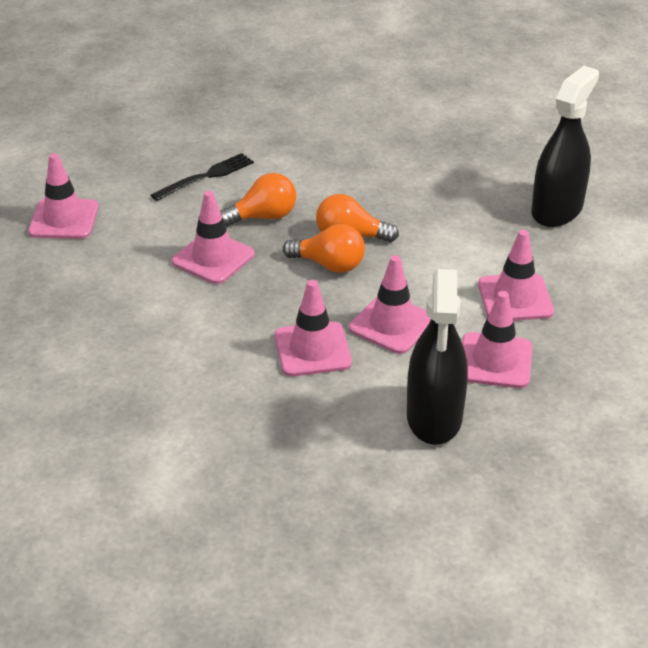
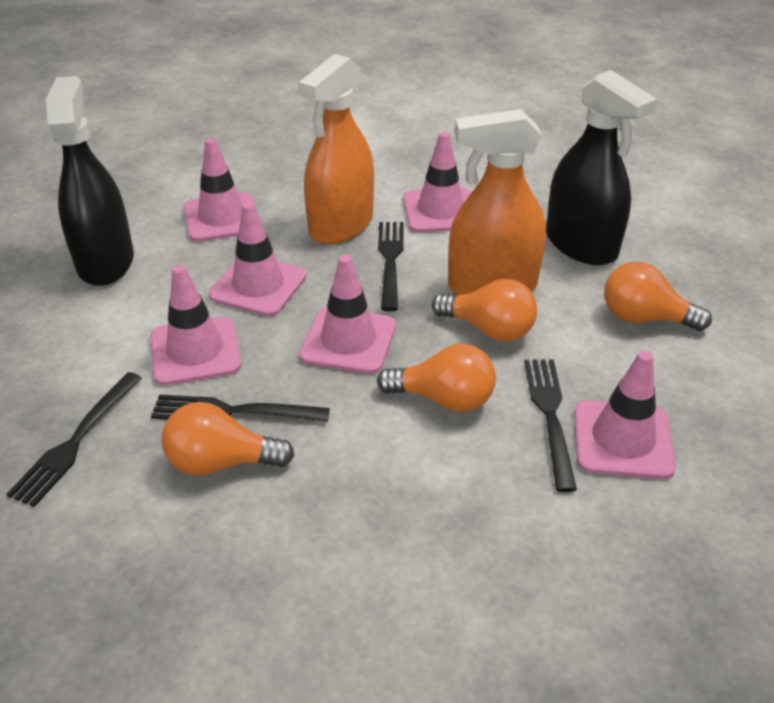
black fork: 1 -> 4
orange light bulb: 3 -> 4
orange spray bottle: 0 -> 2

